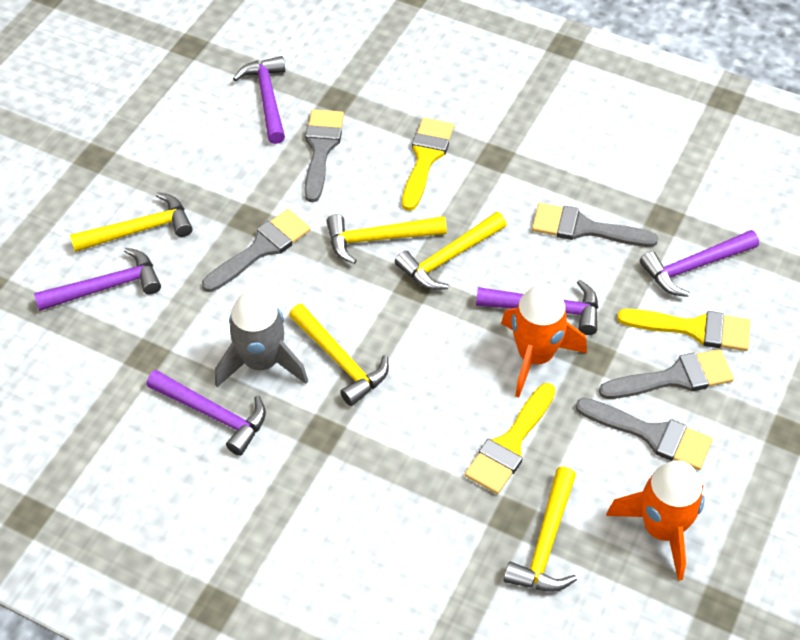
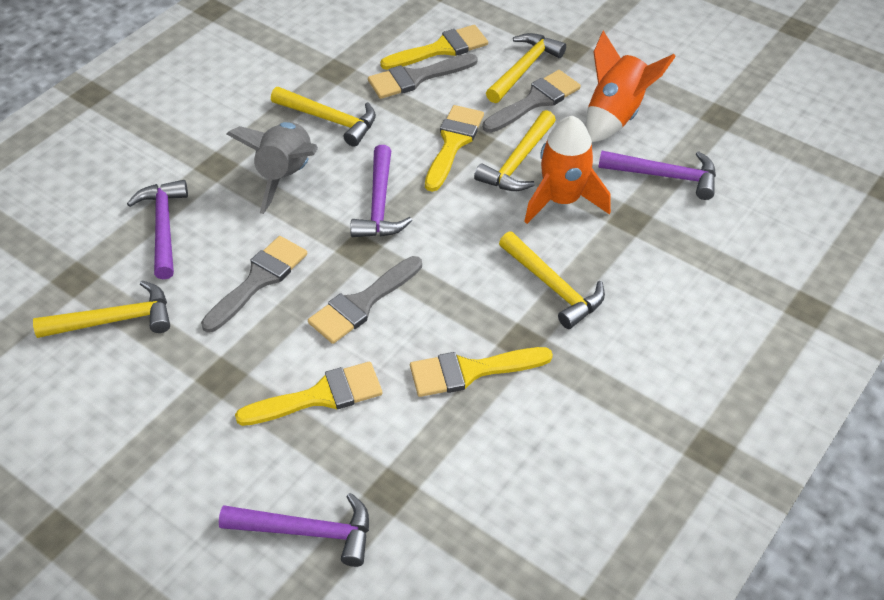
grey brush: 5 -> 4
purple hammer: 5 -> 4
yellow brush: 3 -> 4

